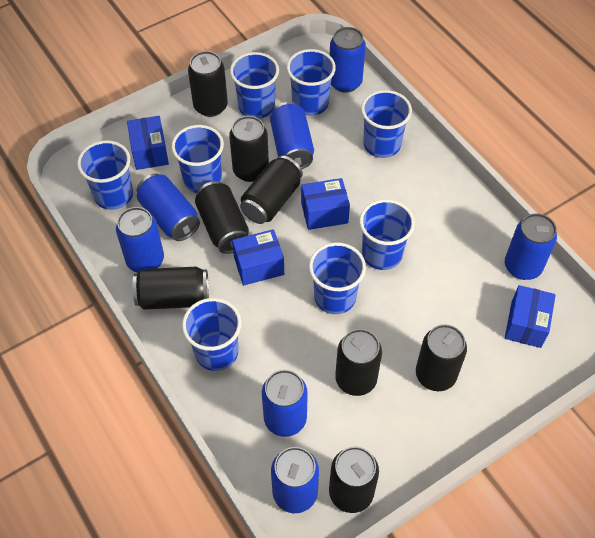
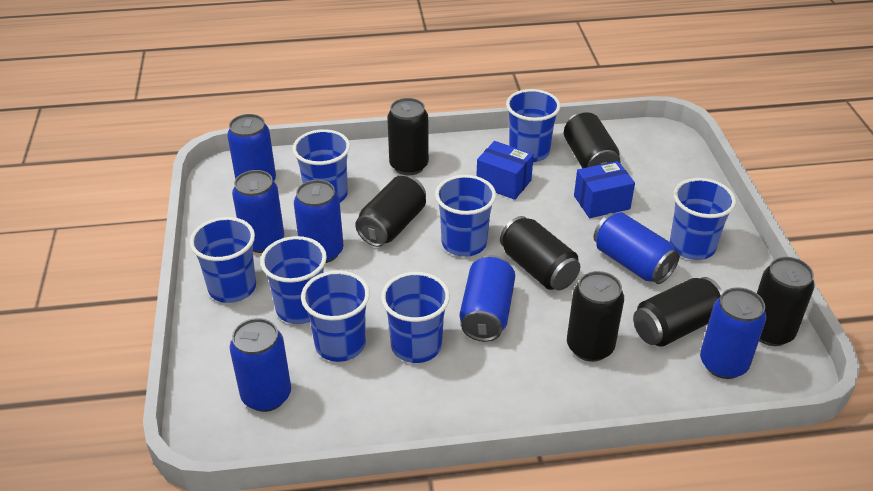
black can: 8 -> 7
blue box: 4 -> 2

